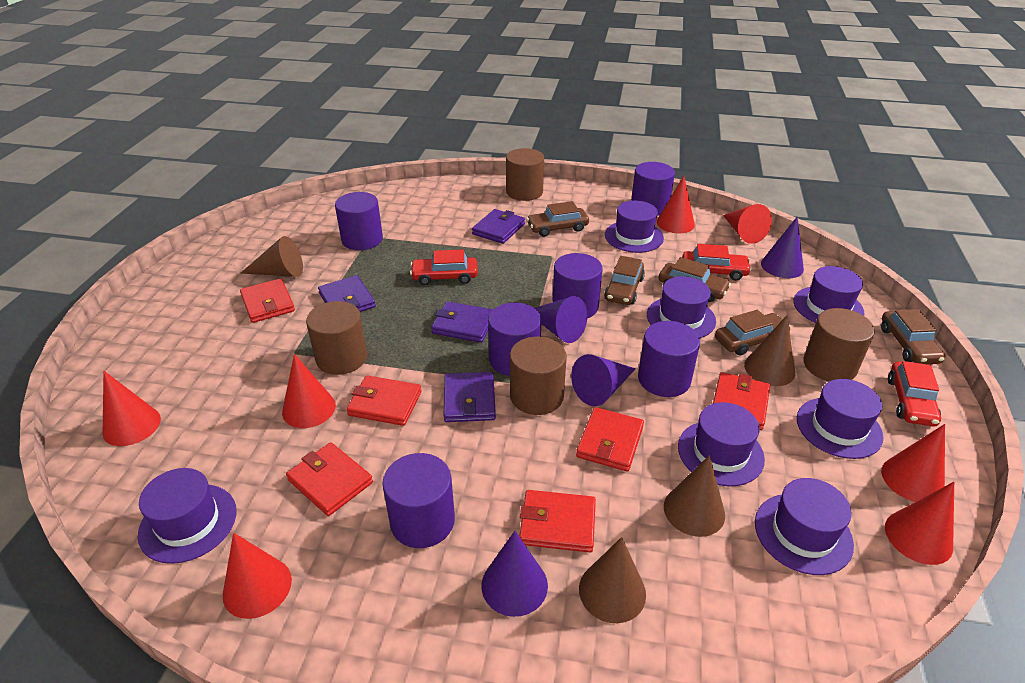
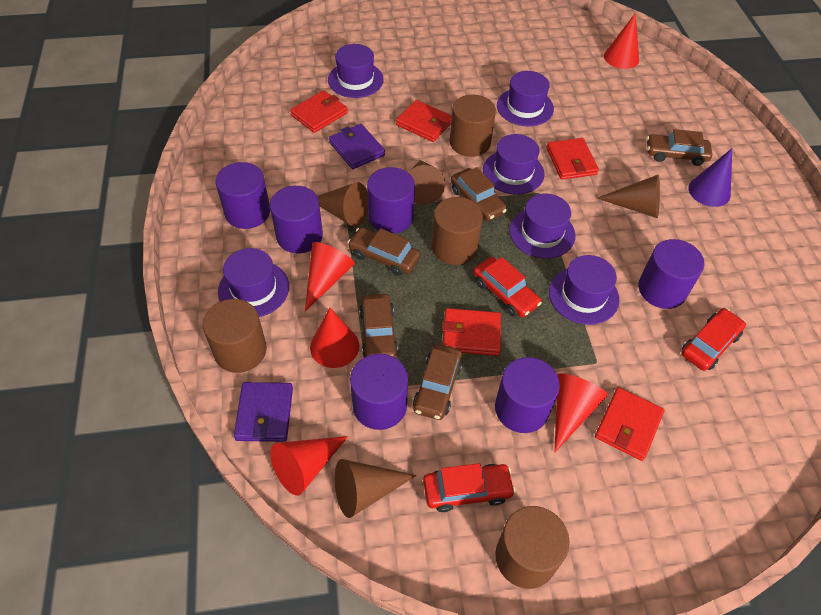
purple cone: 4 -> 1
purple hat: 7 -> 6
purple wallet: 4 -> 2
red cone: 7 -> 5
red wallet: 6 -> 5

